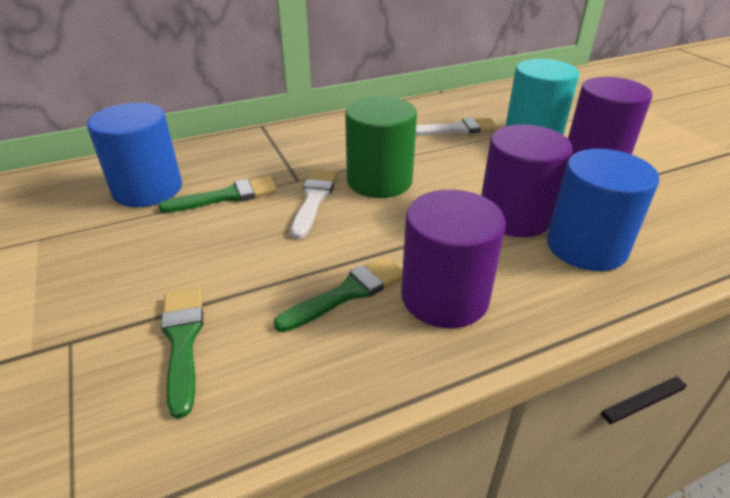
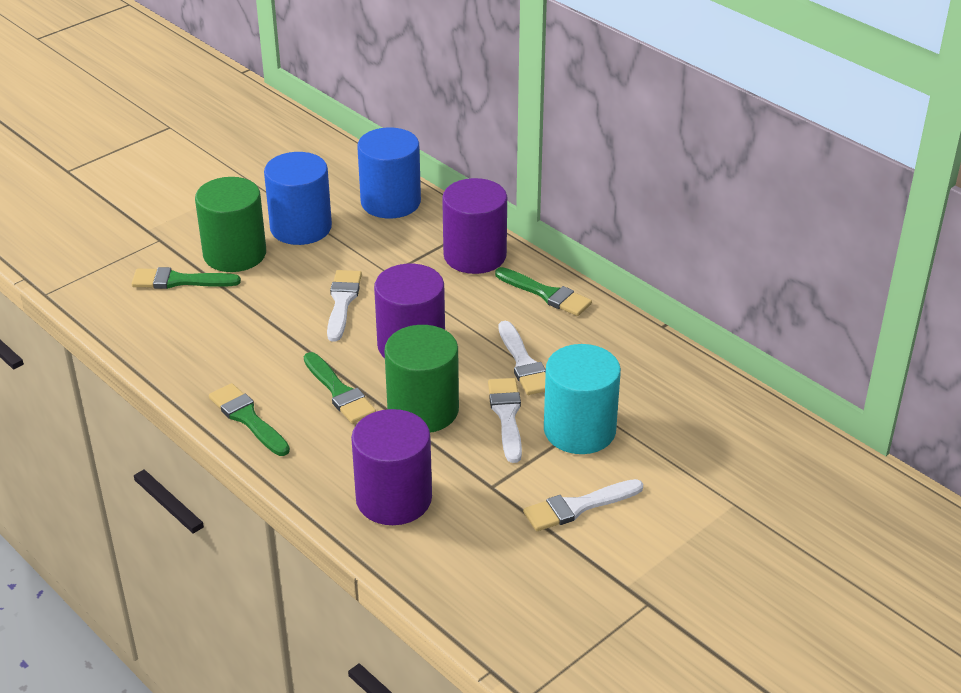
green brush: 3 -> 4
green cylinder: 1 -> 2
white brush: 2 -> 4

